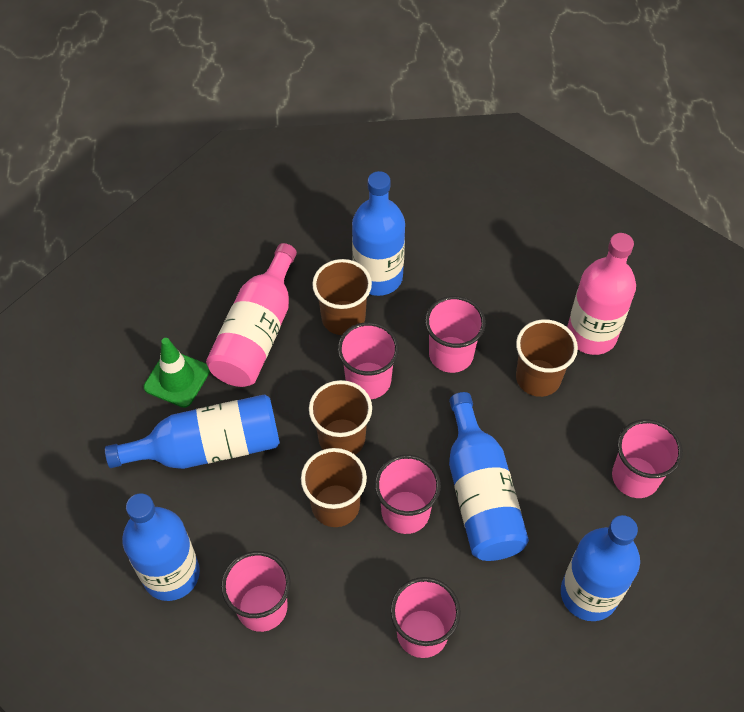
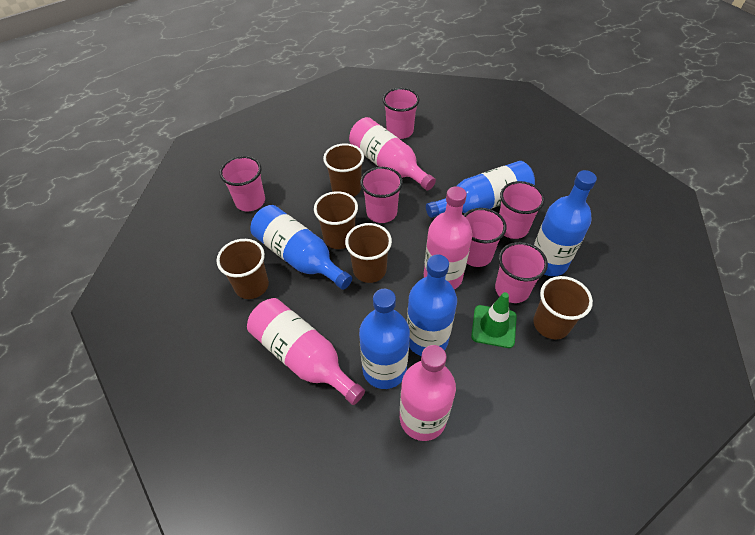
brown cup: 4 -> 5
pink bottle: 2 -> 4

